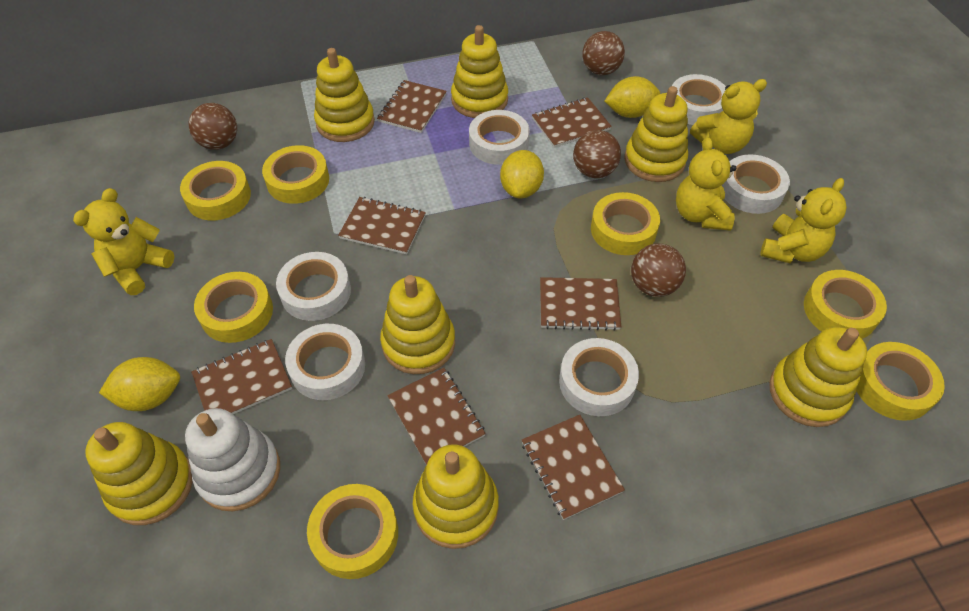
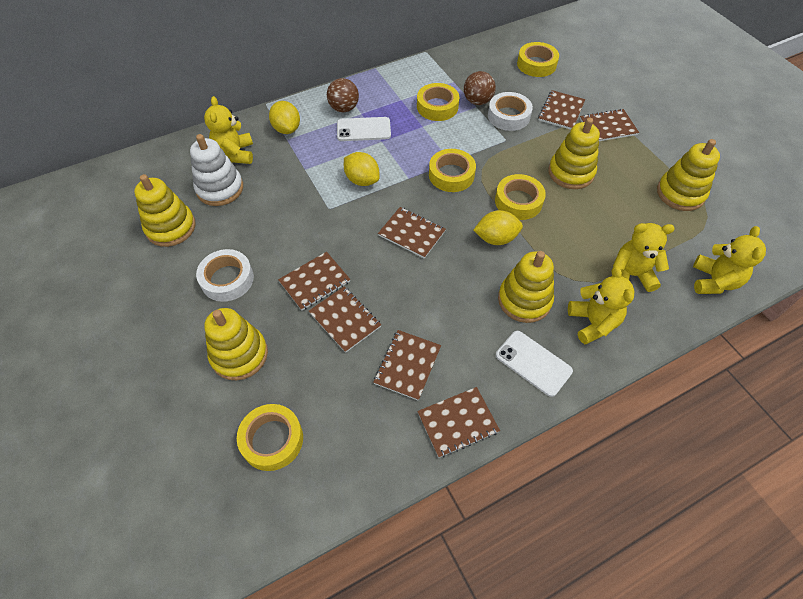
brown ball: 4 -> 2
white phone: 0 -> 2
white tape: 6 -> 2
yellow stacking toy: 7 -> 5
yellow tape: 7 -> 5

